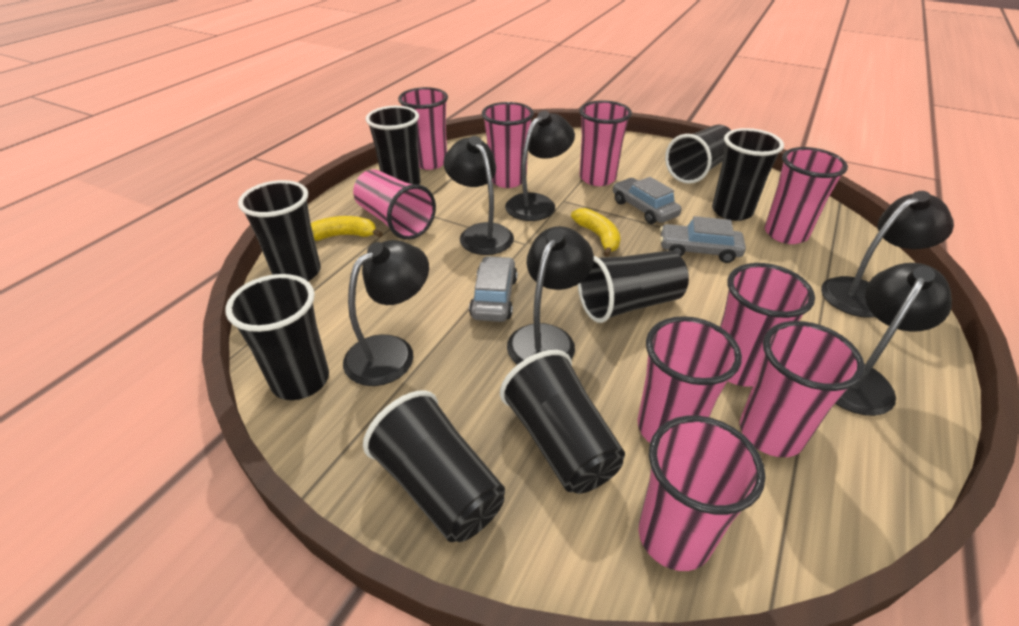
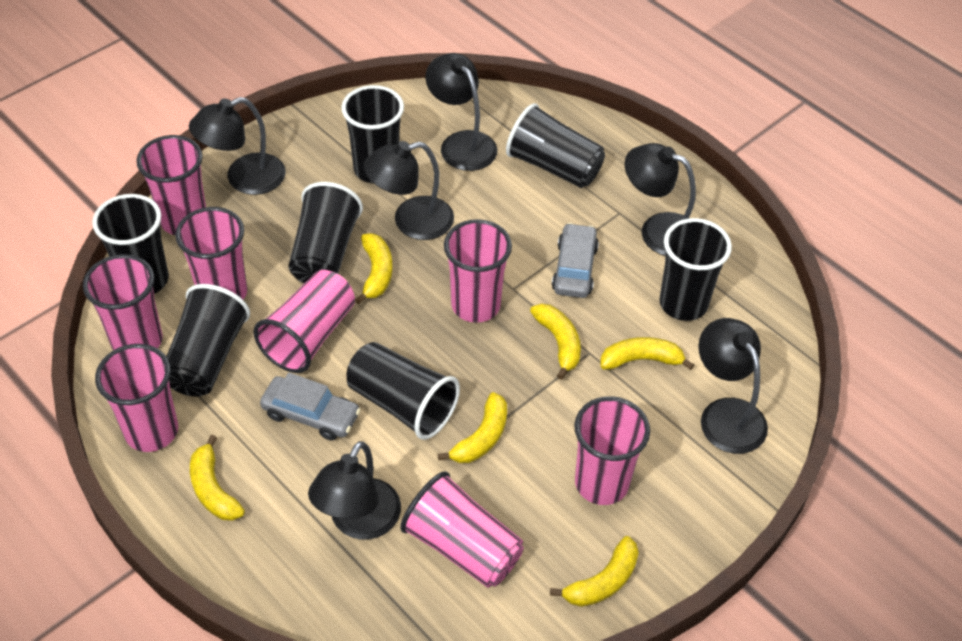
black cup: 8 -> 7
grey car: 3 -> 2
pink cup: 9 -> 8
yellow banana: 2 -> 6

